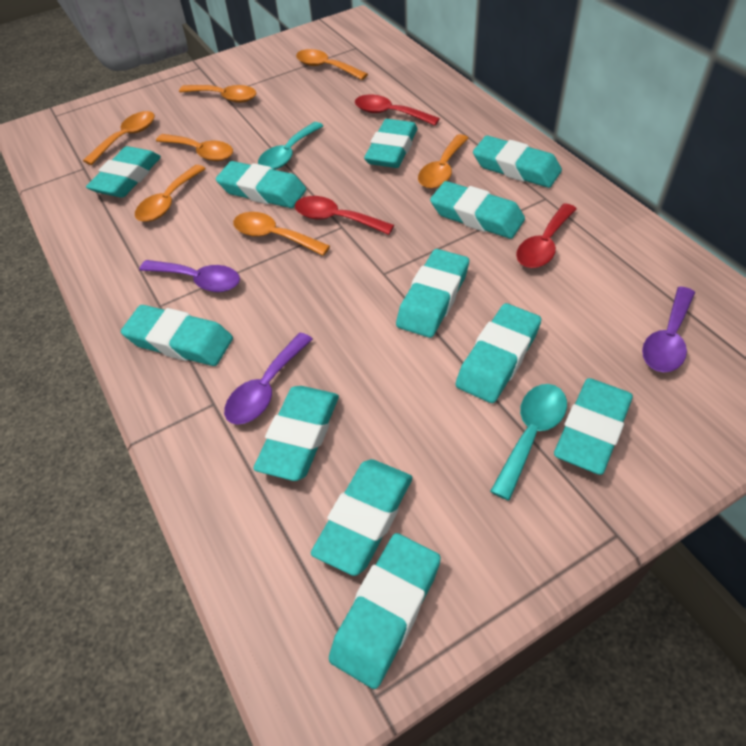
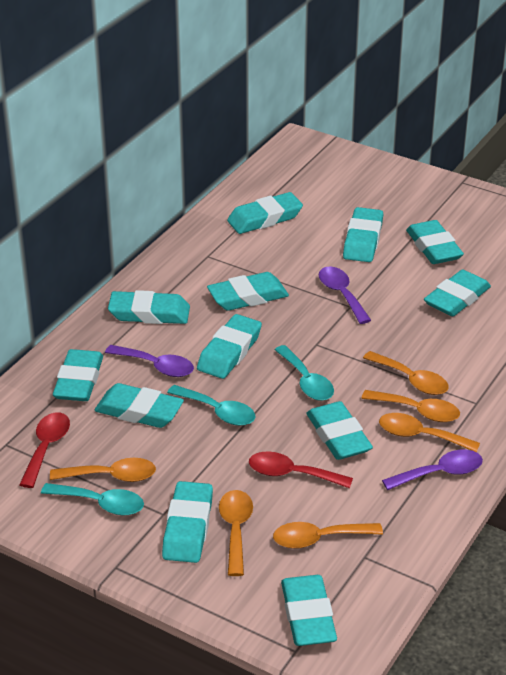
orange spoon: 7 -> 6
red spoon: 3 -> 2
turquoise spoon: 2 -> 3

